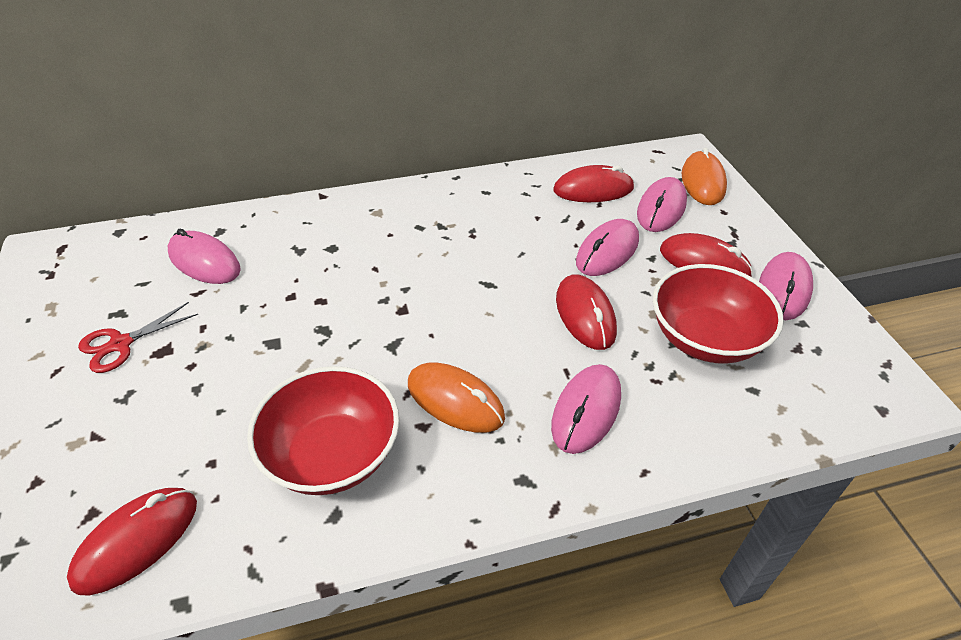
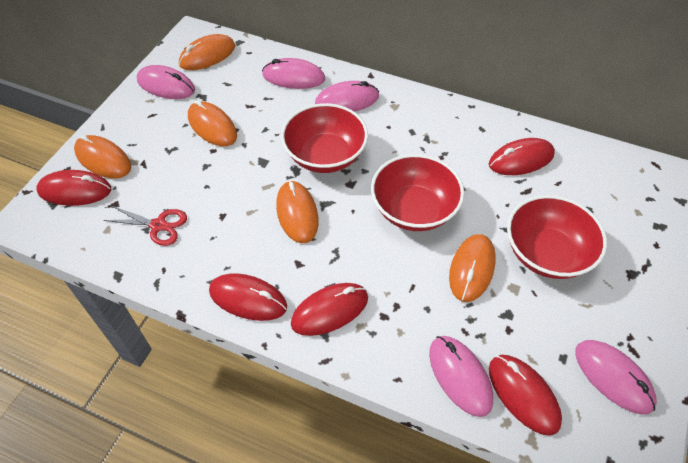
orange mouse: 2 -> 5
red bowl: 2 -> 3
red mouse: 4 -> 5

